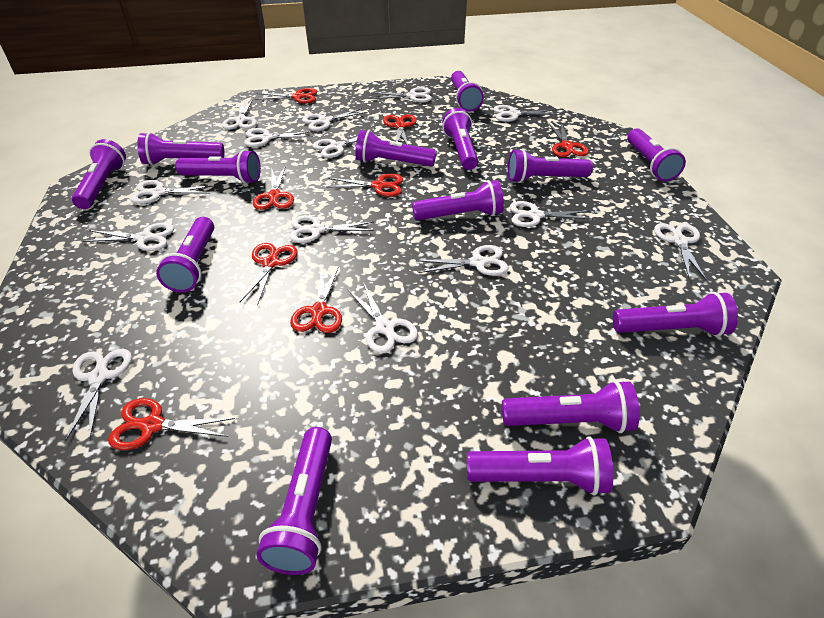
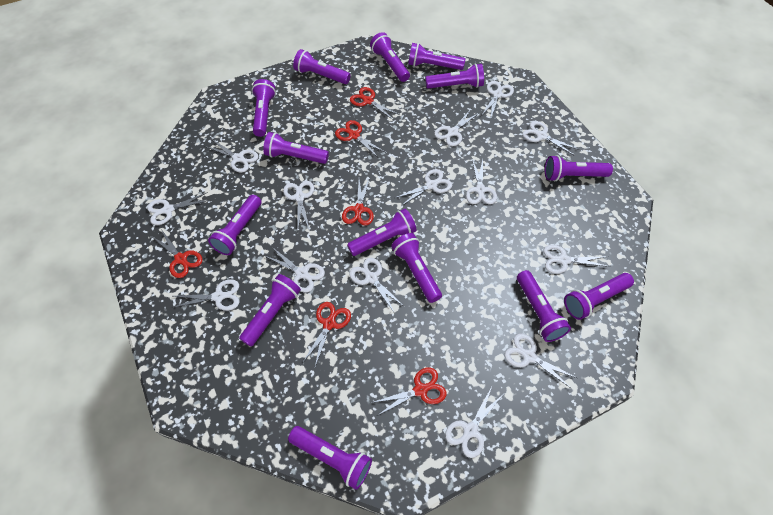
red scissors: 8 -> 6

